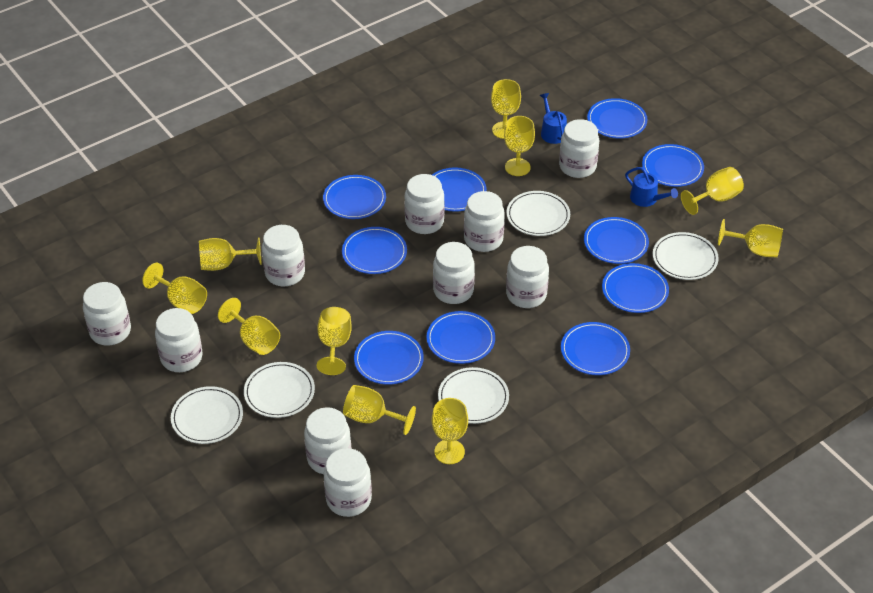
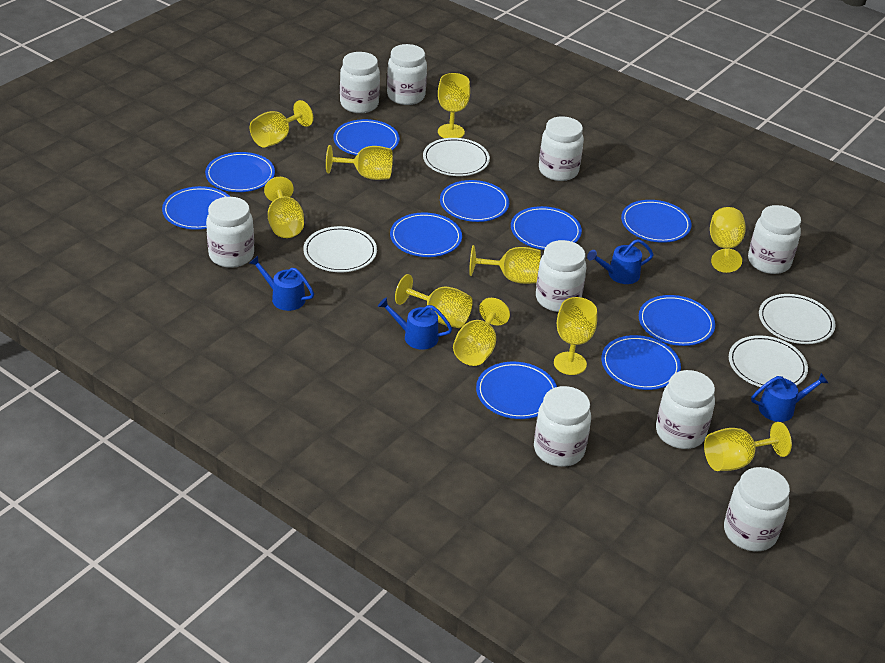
blue watering can: 2 -> 4
white jar: 10 -> 9
white plate: 5 -> 4

